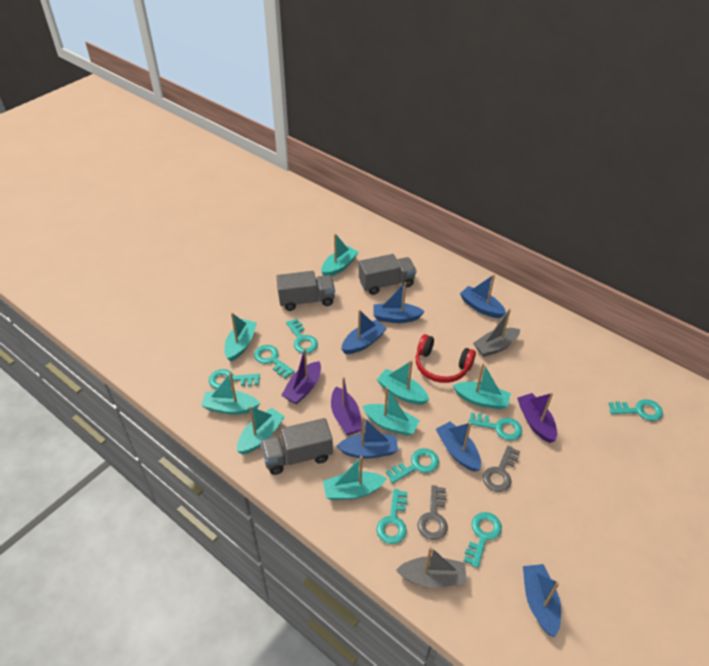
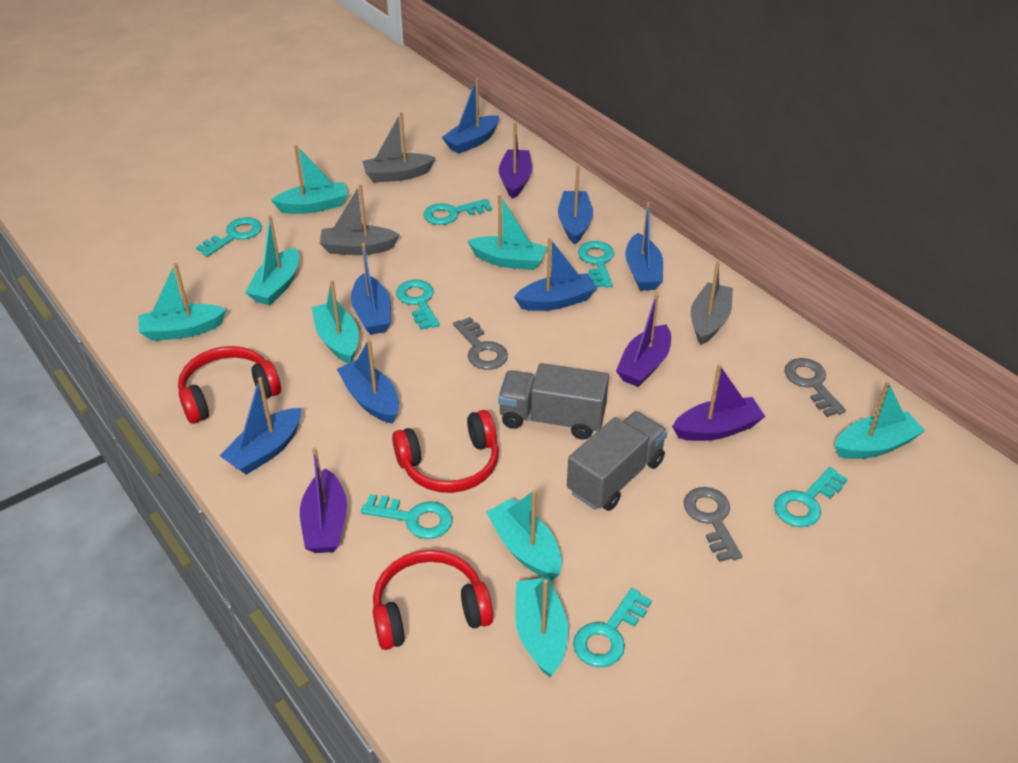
blue boat: 6 -> 7
grey boat: 2 -> 3
grey key: 2 -> 3
grey truck: 3 -> 2
purple boat: 3 -> 4
red headphones: 1 -> 3
turquoise key: 8 -> 7

